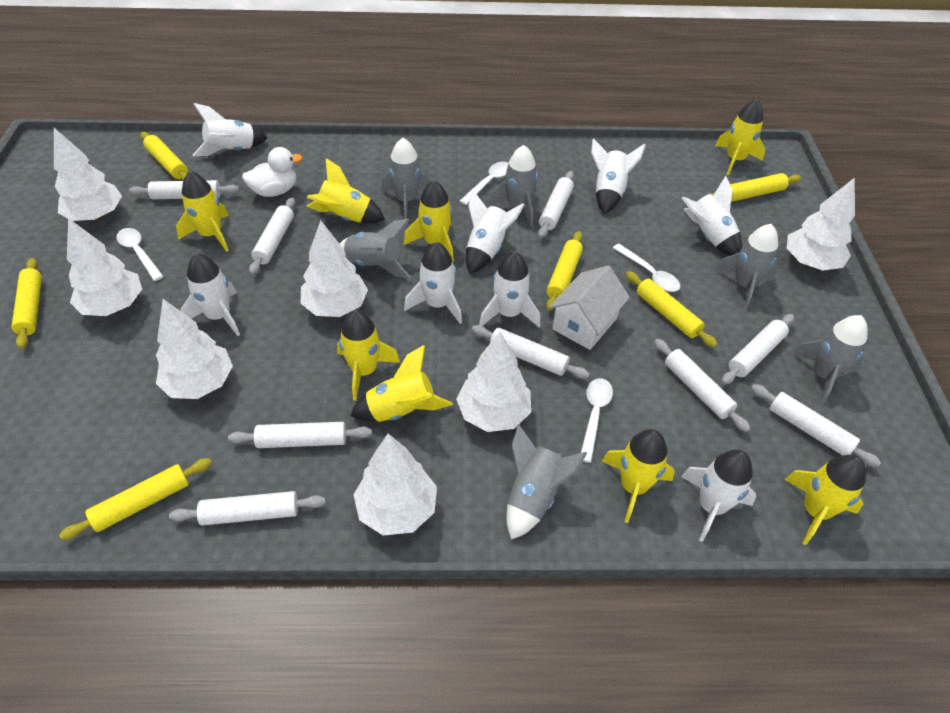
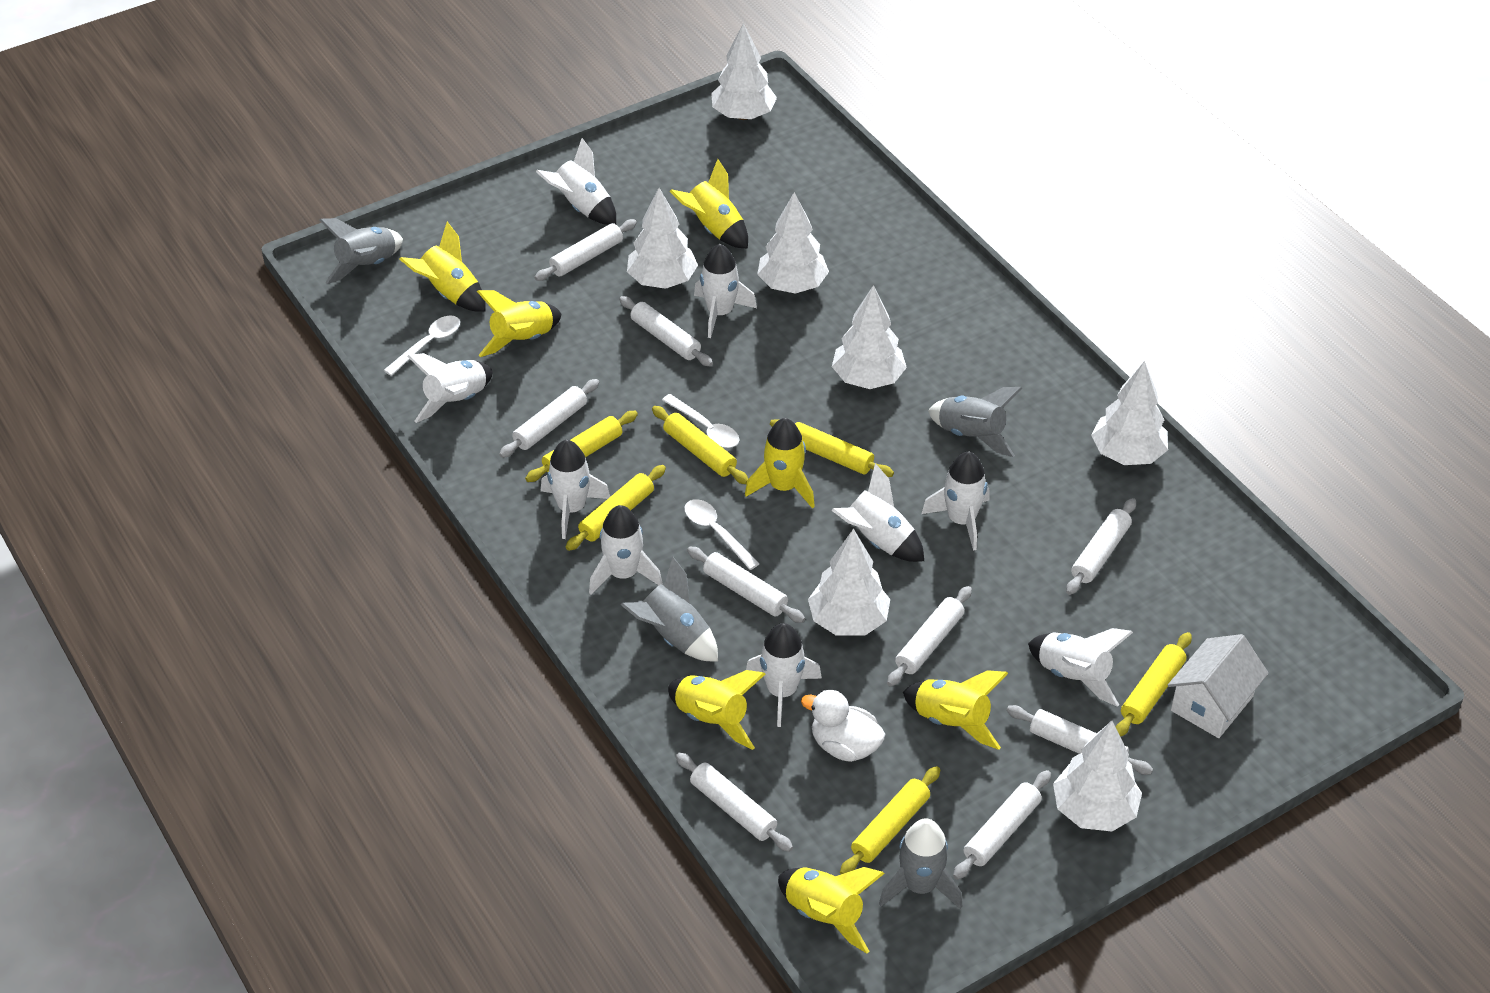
grey rocket: 6 -> 4
white rocket: 8 -> 9
white spoon: 4 -> 3
yellow rocket: 8 -> 7

